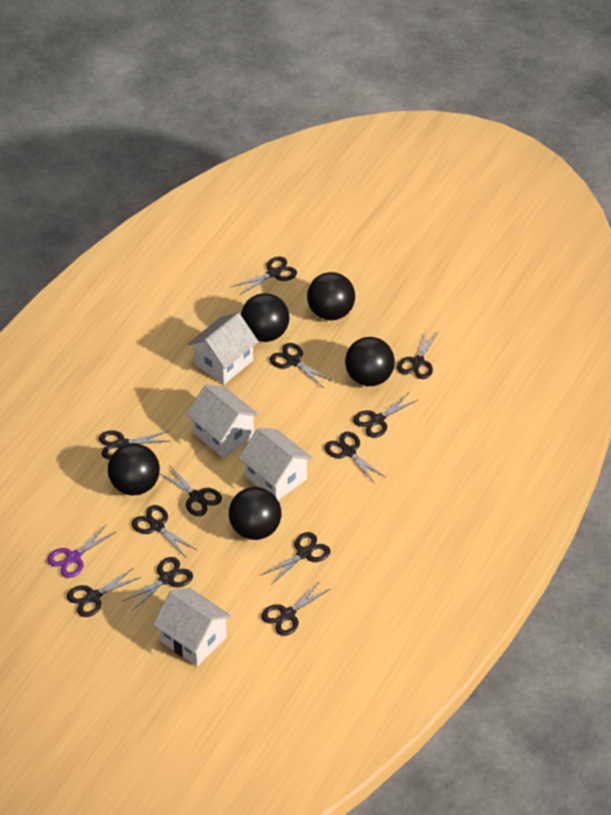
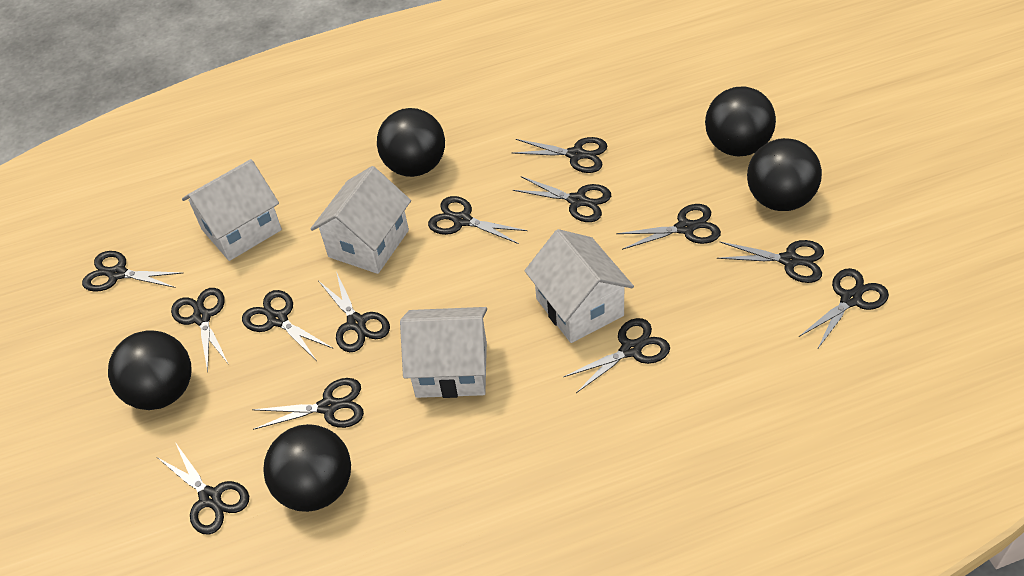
black scissors: 12 -> 13
purple scissors: 1 -> 0

